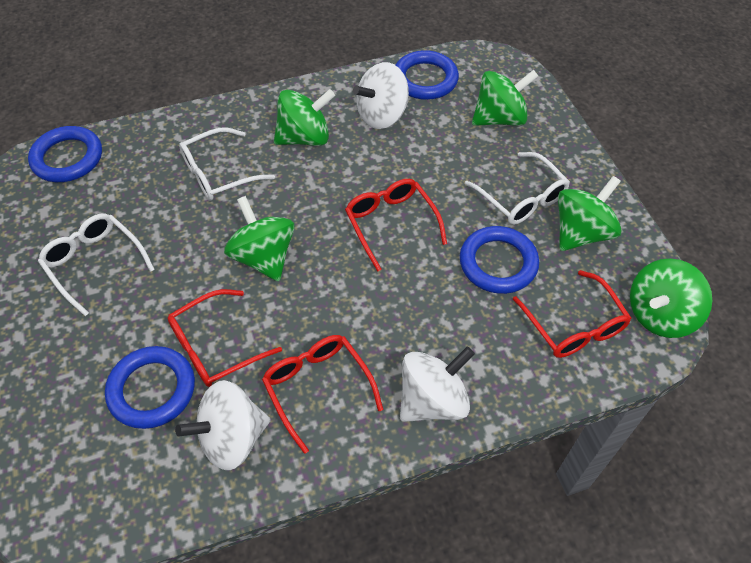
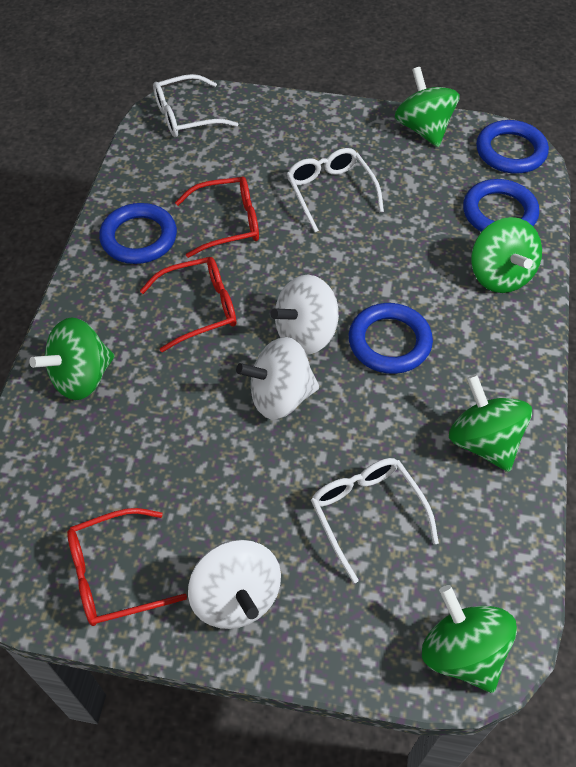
red glasses: 4 -> 3

